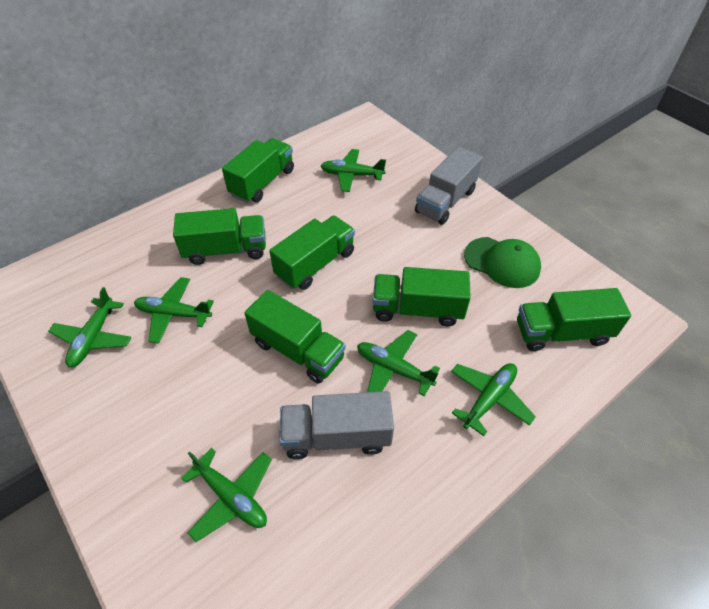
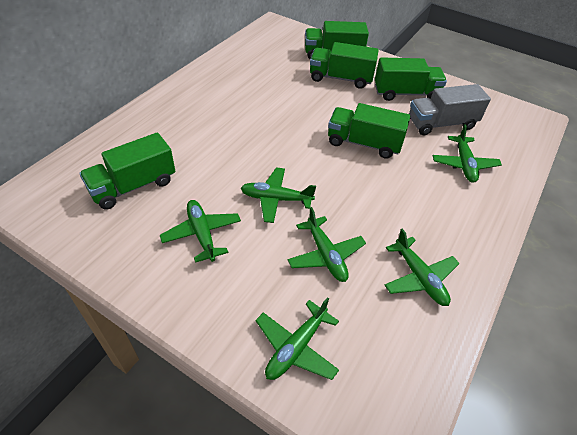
green cap: 1 -> 0
green truck: 6 -> 5
grey truck: 2 -> 1

